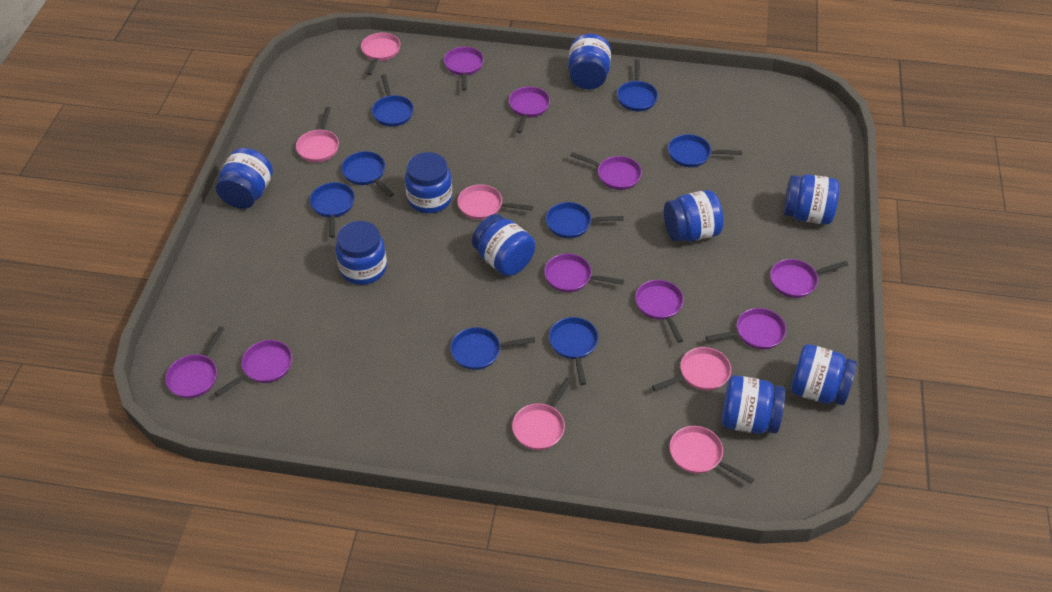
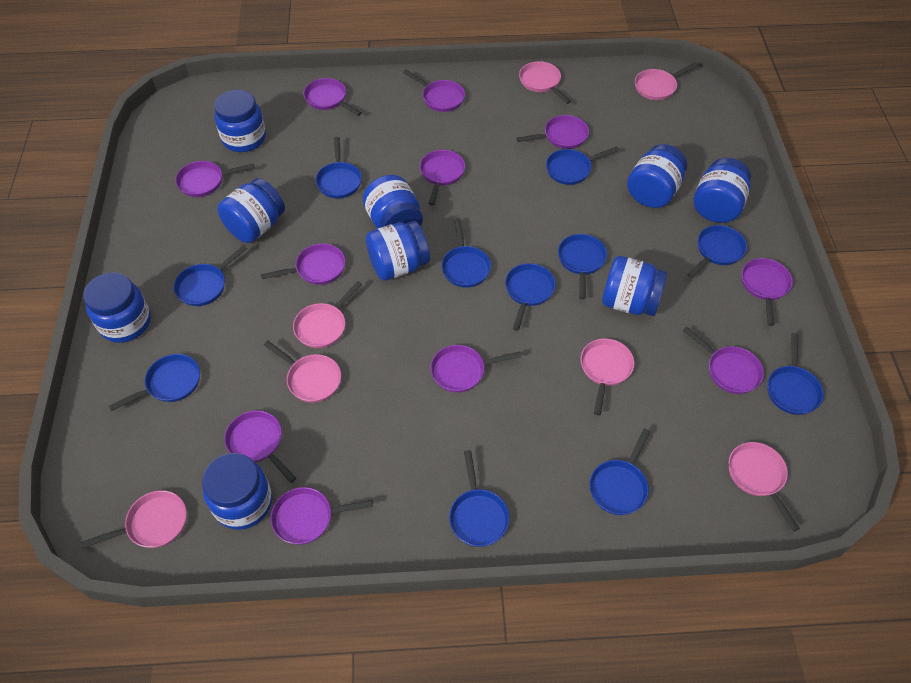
blue pan: 8 -> 11
pink pan: 6 -> 7
purple pan: 9 -> 11

